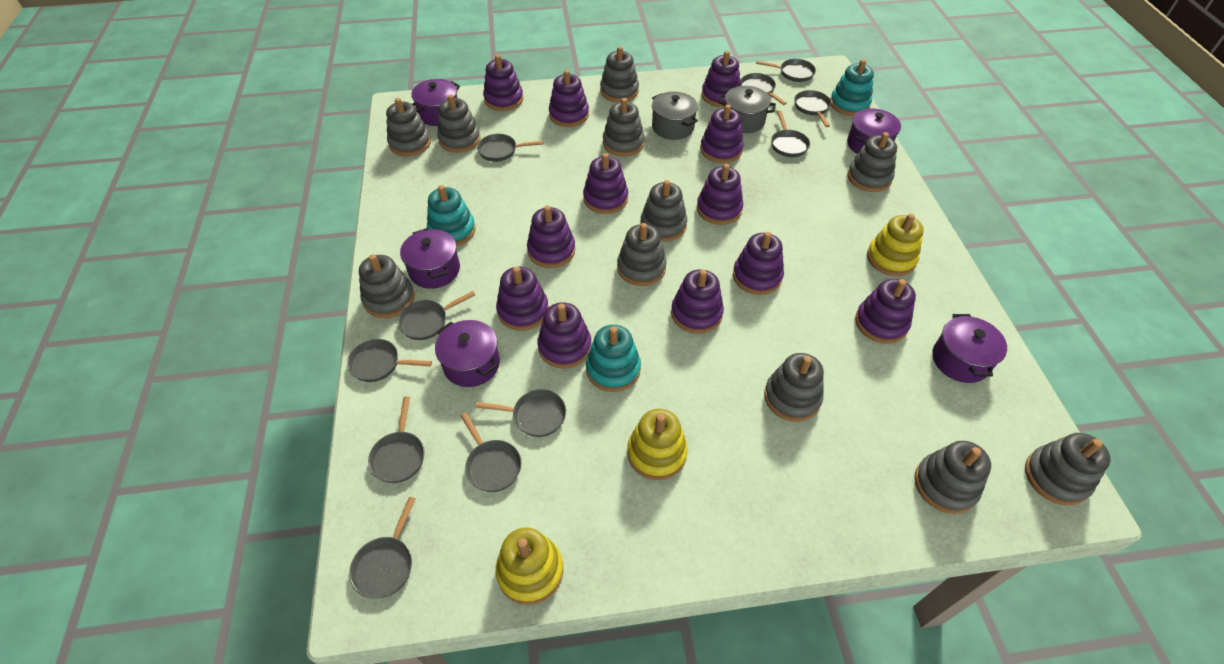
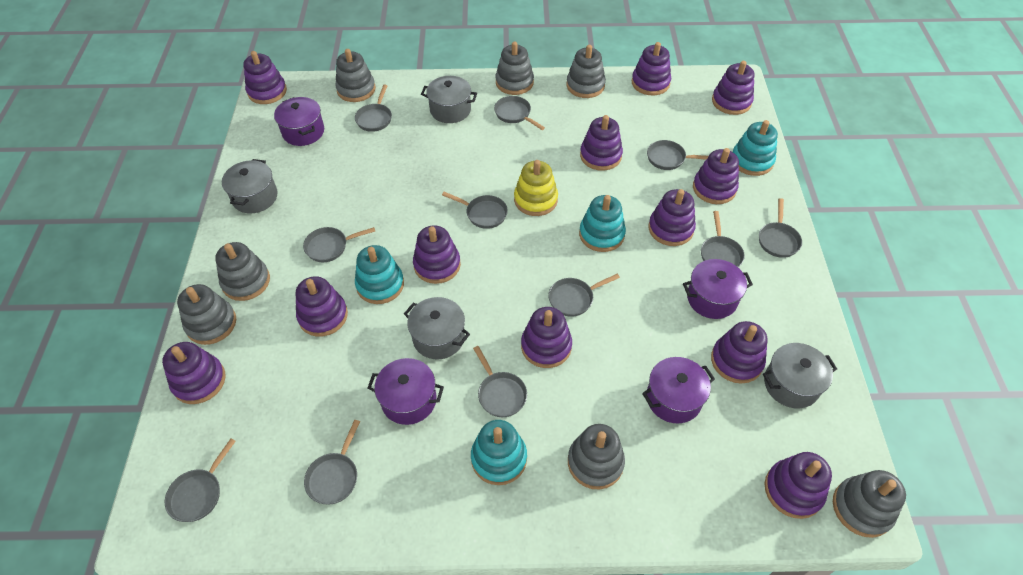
grey pot: 2 -> 4
grey stacking toy: 11 -> 7
purple pot: 5 -> 4
turquoise stacking toy: 3 -> 4
yellow stacking toy: 3 -> 1

